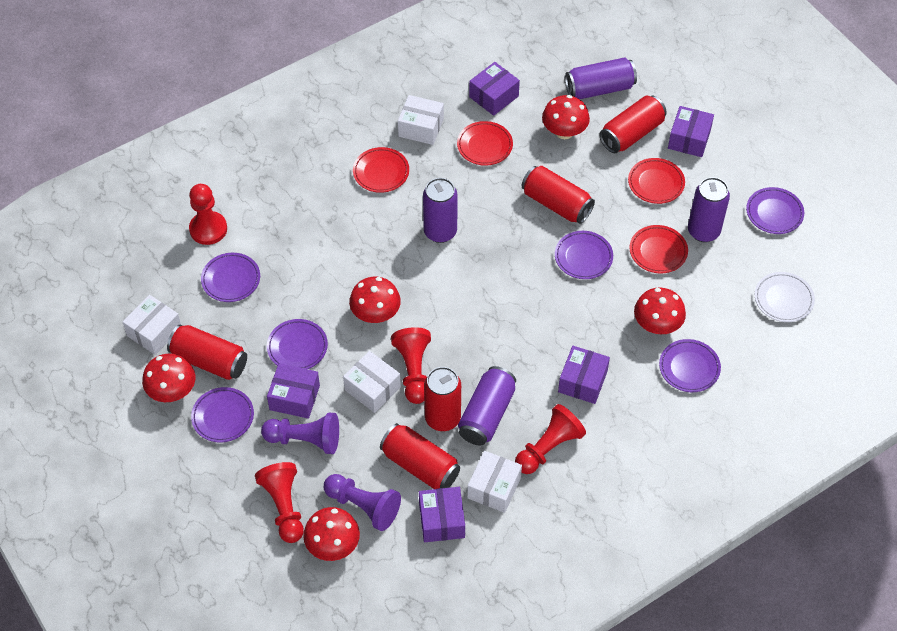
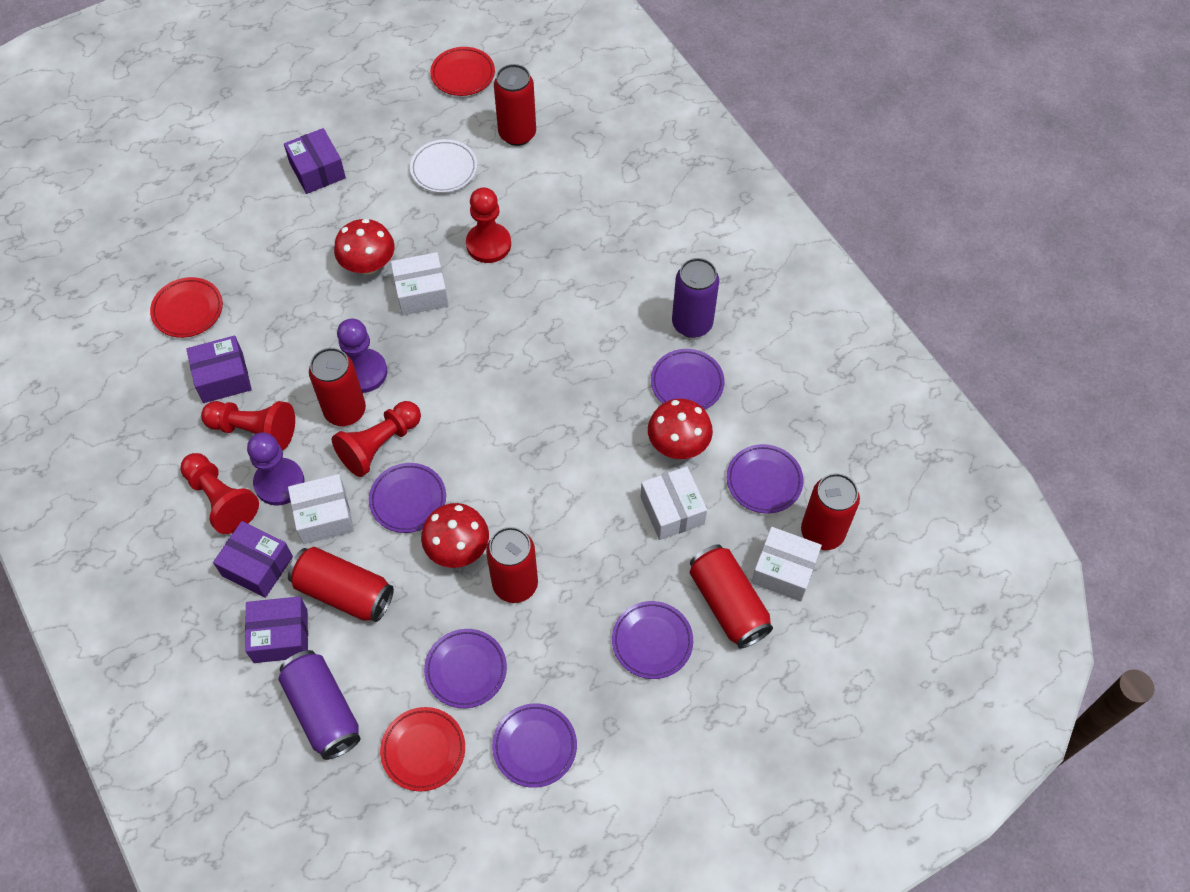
purple box: 5 -> 4
purple can: 4 -> 2
red can: 5 -> 6
red mushroom: 5 -> 3
red plate: 4 -> 3

